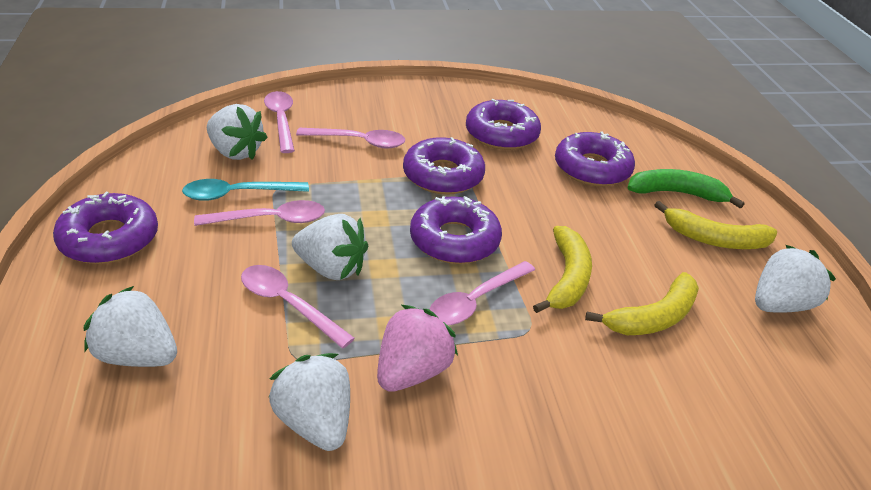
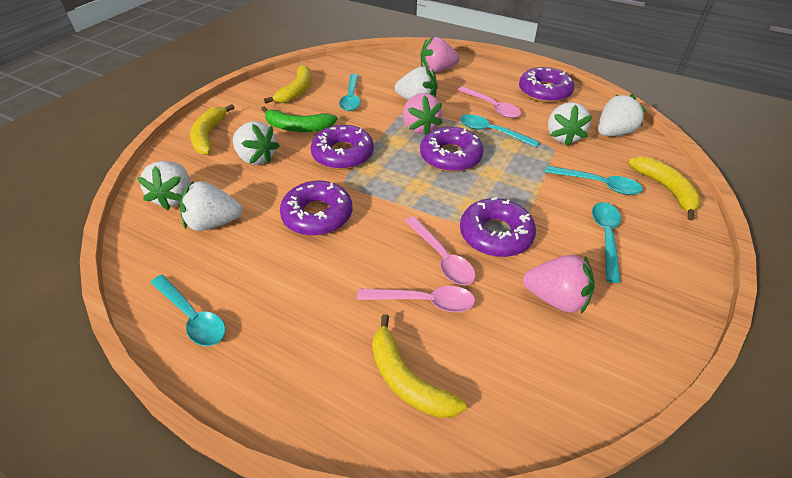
pink spoon: 5 -> 3
pink strawberry: 1 -> 3
turquoise spoon: 1 -> 5
white strawberry: 5 -> 6
yellow banana: 3 -> 4

